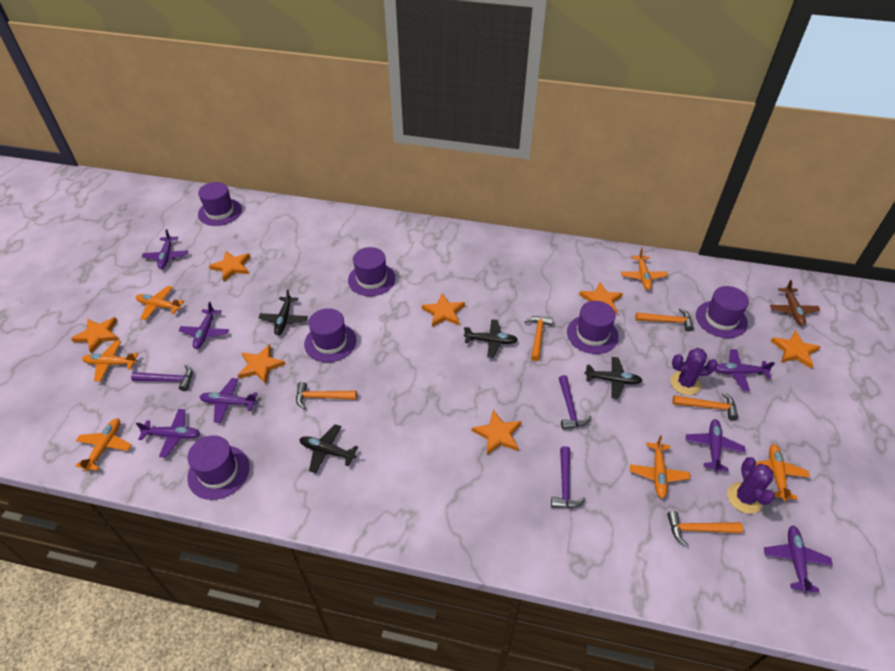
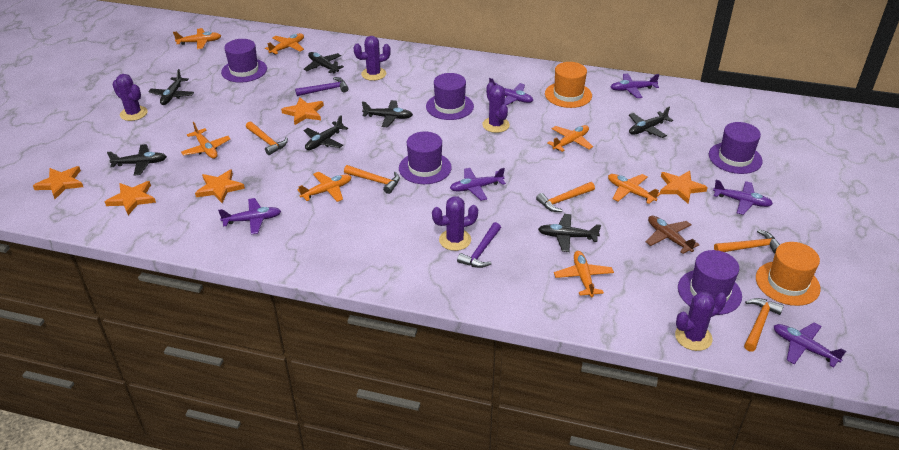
black plane: 4 -> 7
orange hat: 0 -> 2
orange plane: 6 -> 7
orange star: 7 -> 5
purple cactus: 2 -> 5
purple hammer: 3 -> 2
purple hat: 6 -> 5
purple plane: 7 -> 6

